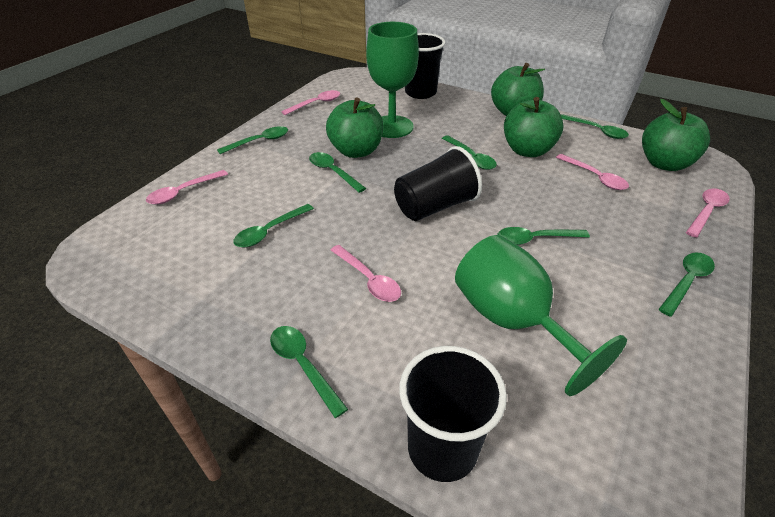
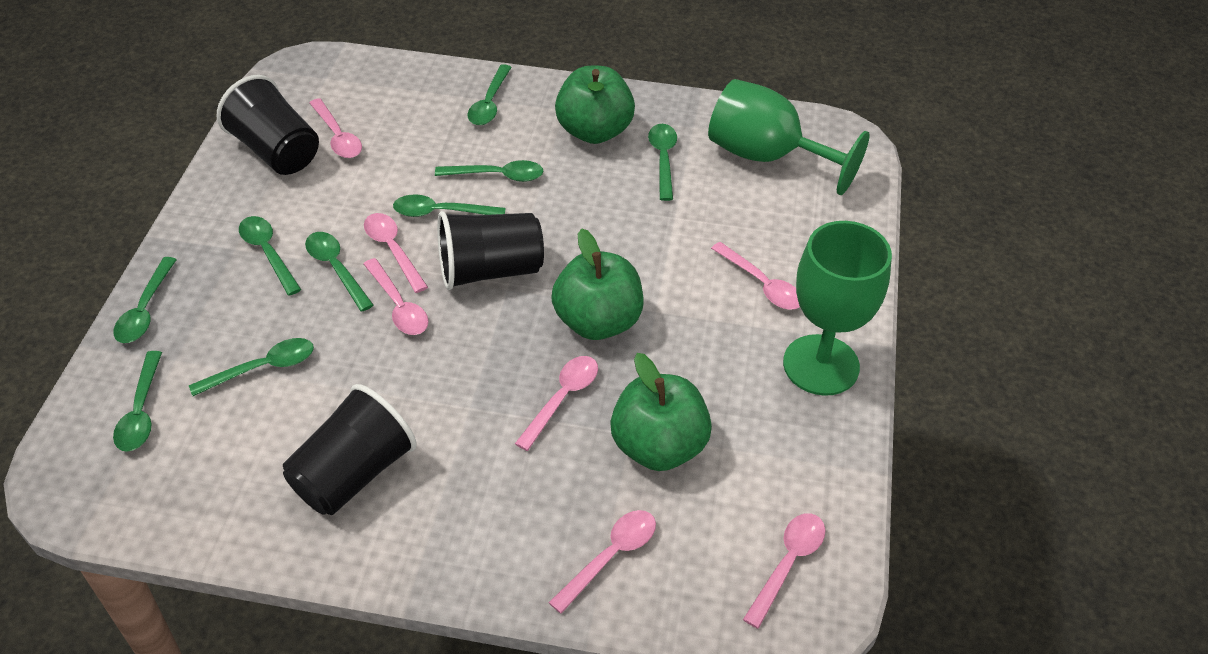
green apple: 4 -> 3
green spoon: 8 -> 9
pink spoon: 5 -> 7

